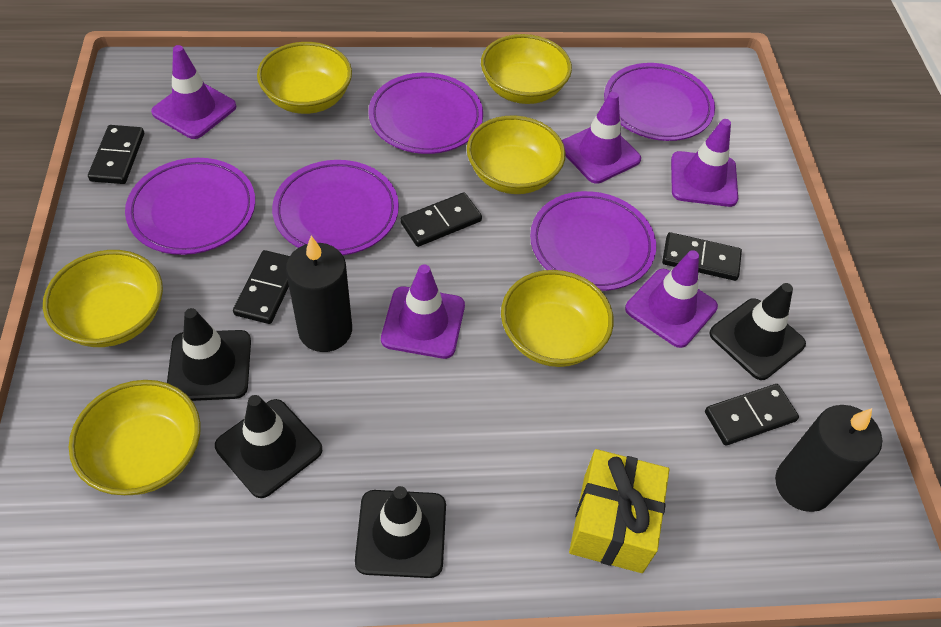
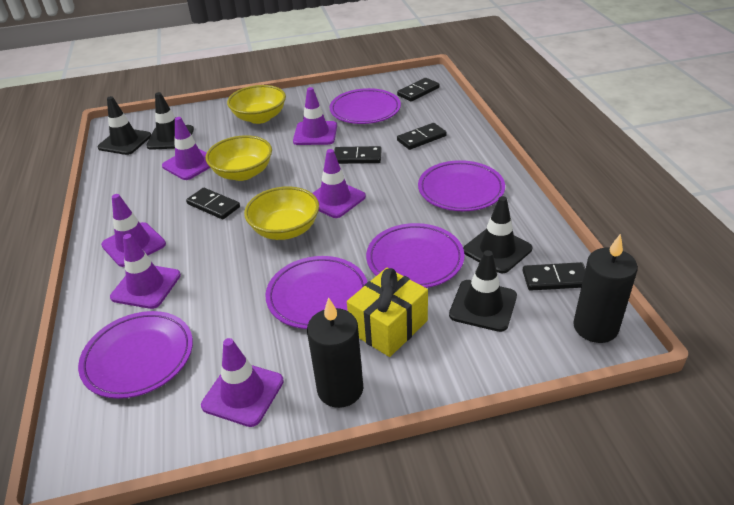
purple traffic cone: 5 -> 6
yellow bowl: 6 -> 3

